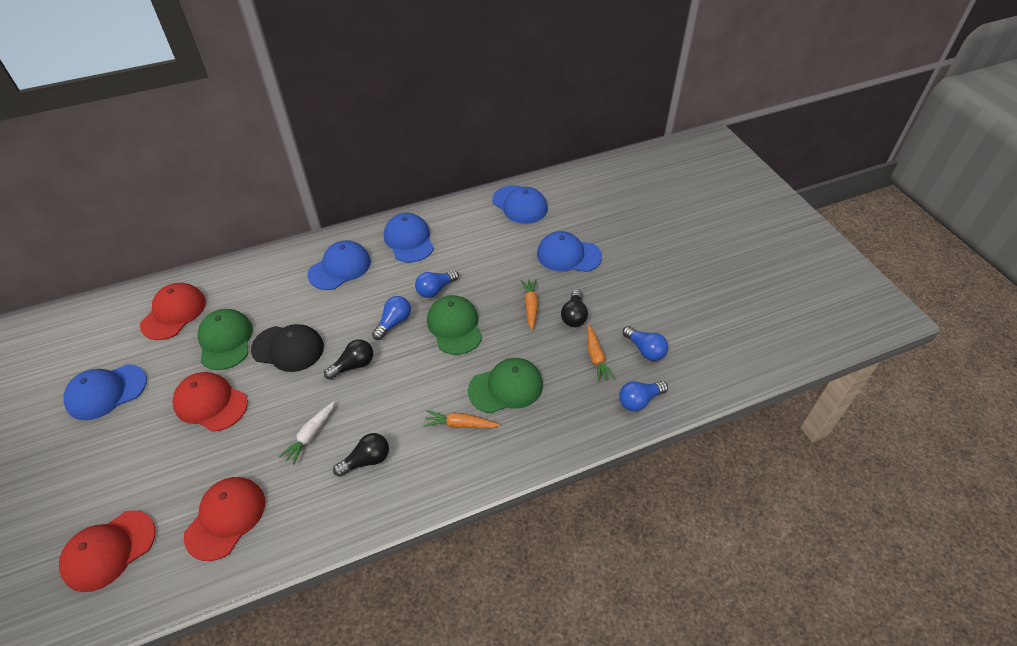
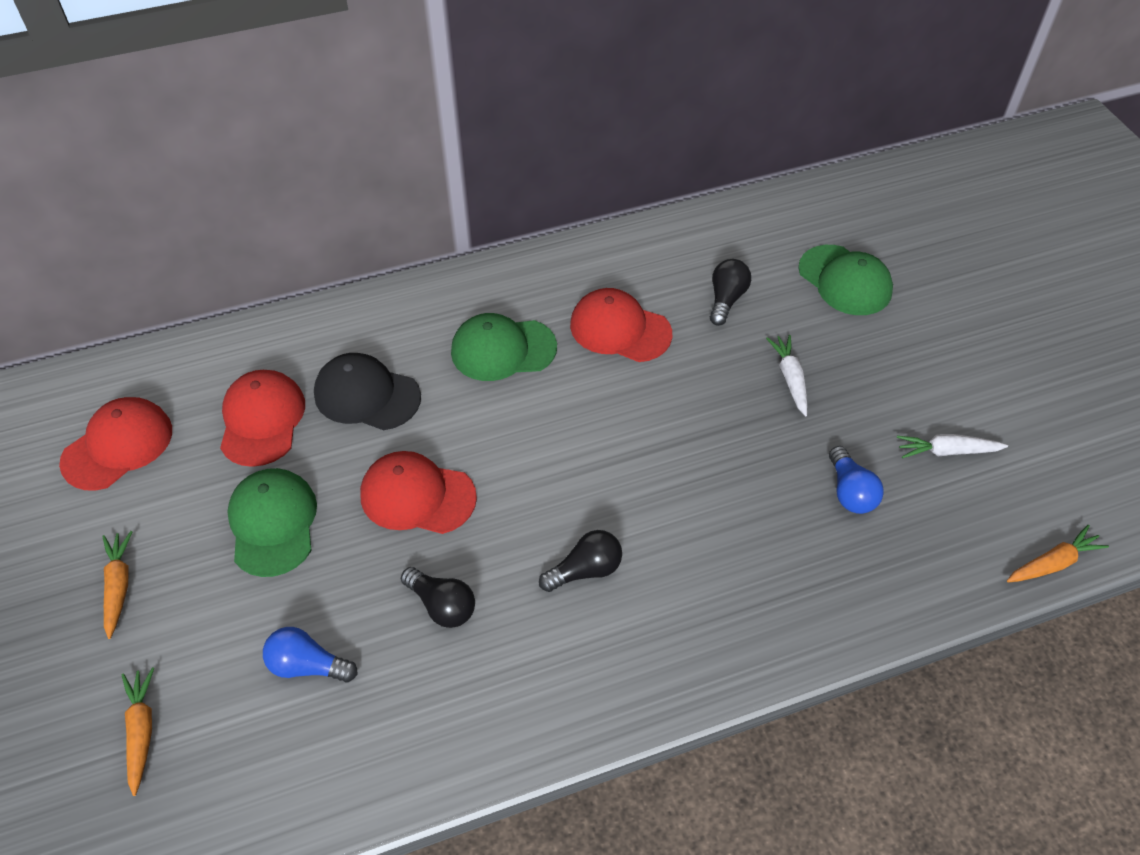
blue cap: 5 -> 0
blue light bulb: 4 -> 2
white carrot: 1 -> 2

